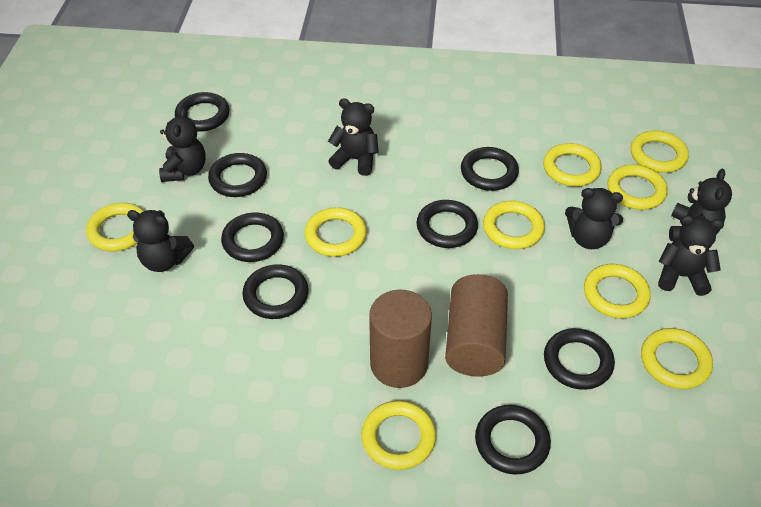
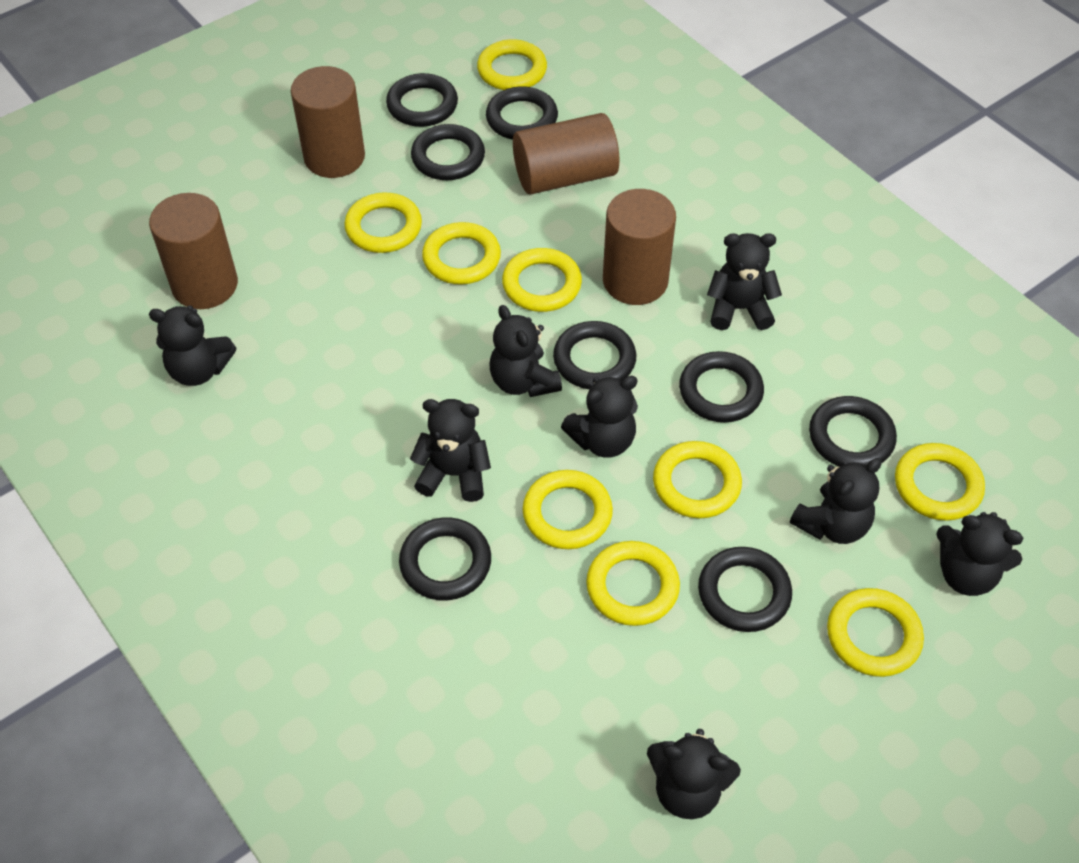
black teddy bear: 6 -> 8
brown cylinder: 2 -> 4

